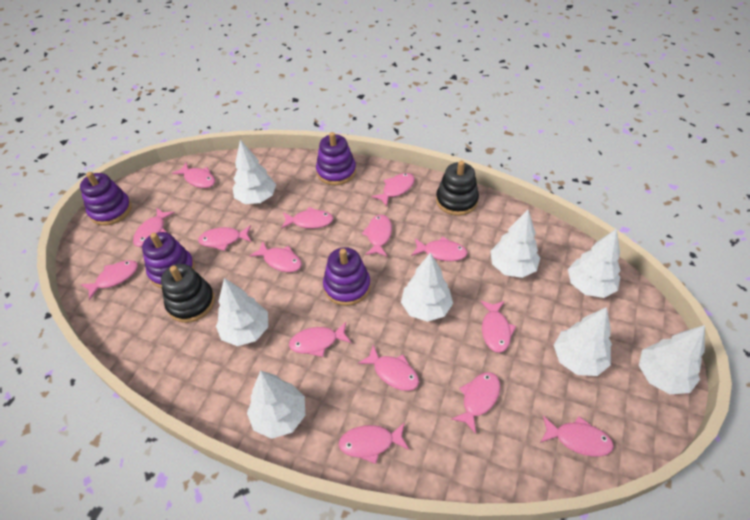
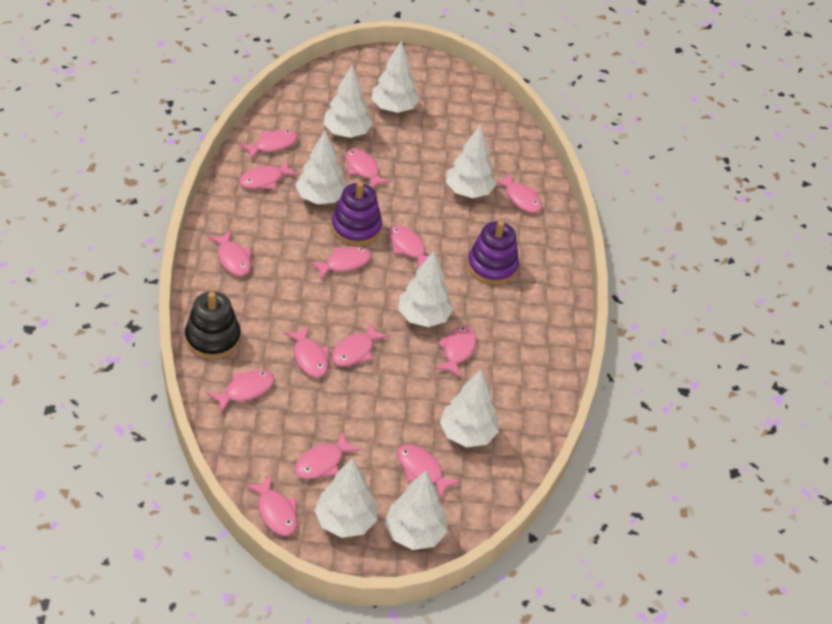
black stacking toy: 2 -> 1
pink fish: 15 -> 14
purple stacking toy: 4 -> 2

